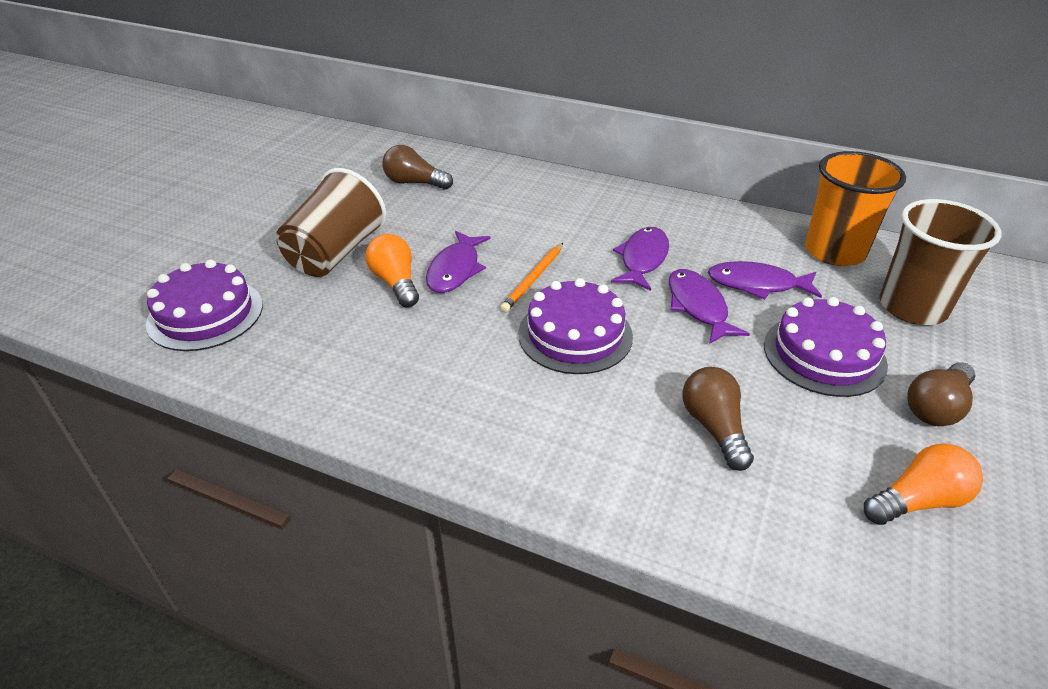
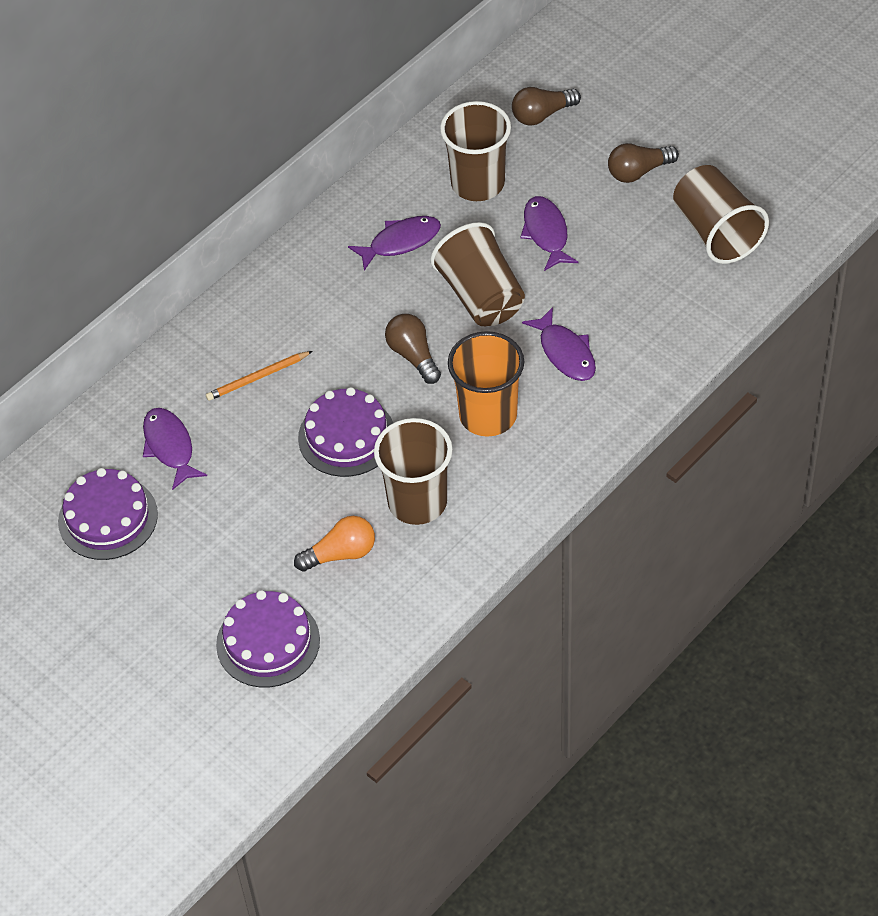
brown cup: 2 -> 4
orange light bulb: 2 -> 1

